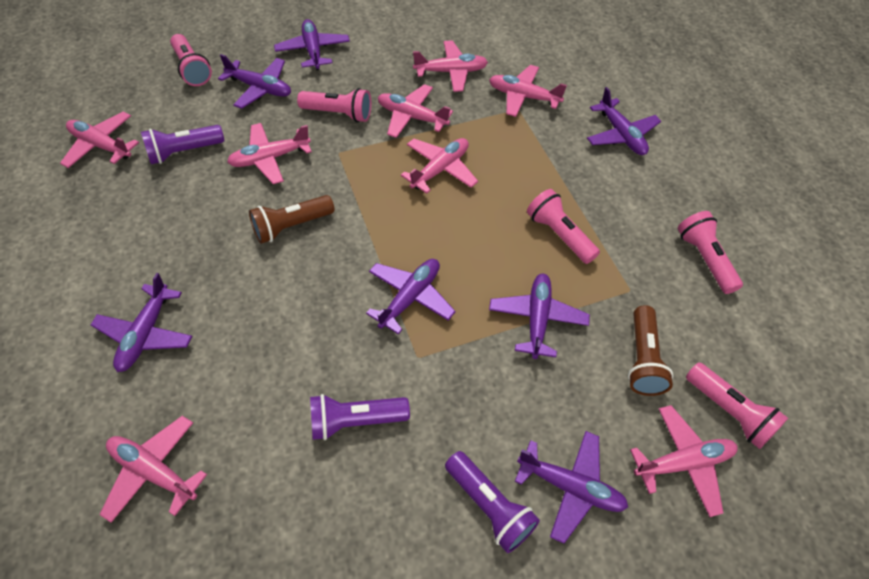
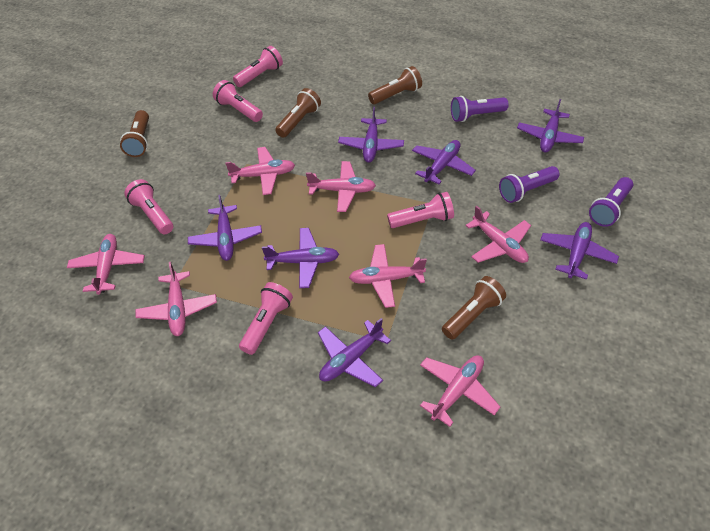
brown flashlight: 2 -> 4
pink plane: 8 -> 7

